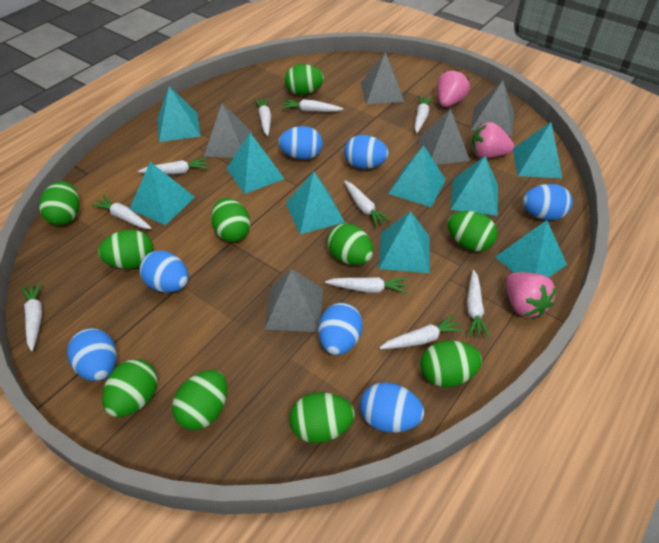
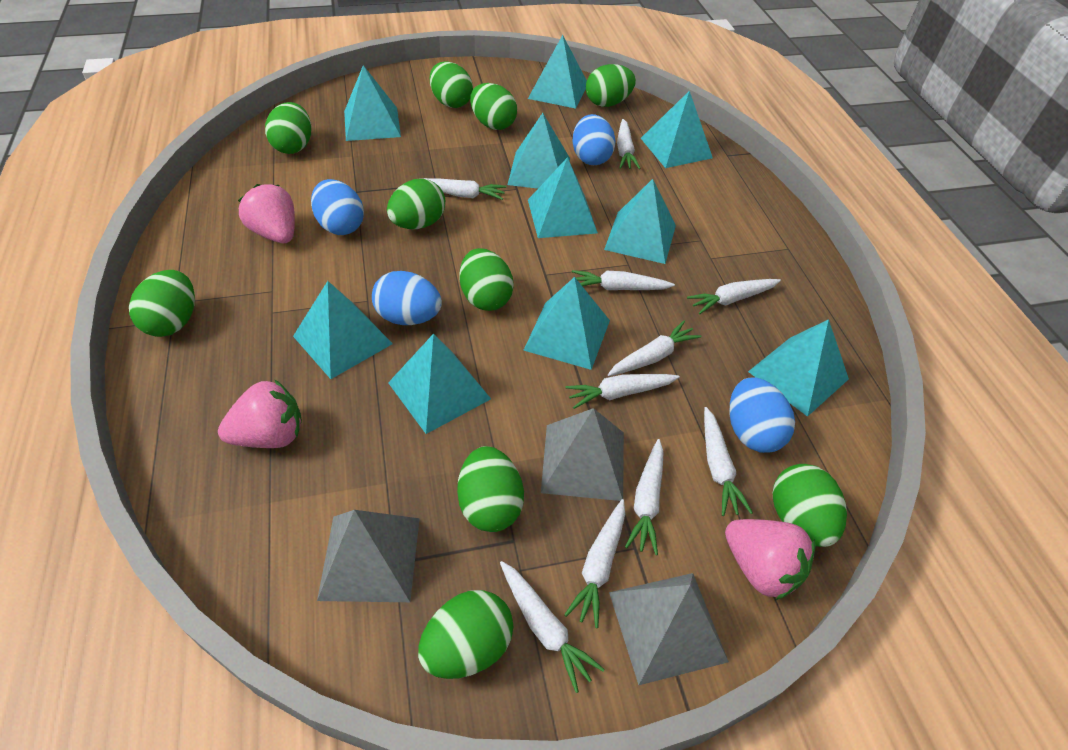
blue egg: 7 -> 4
grey pyramid: 5 -> 3
turquoise pyramid: 9 -> 10

